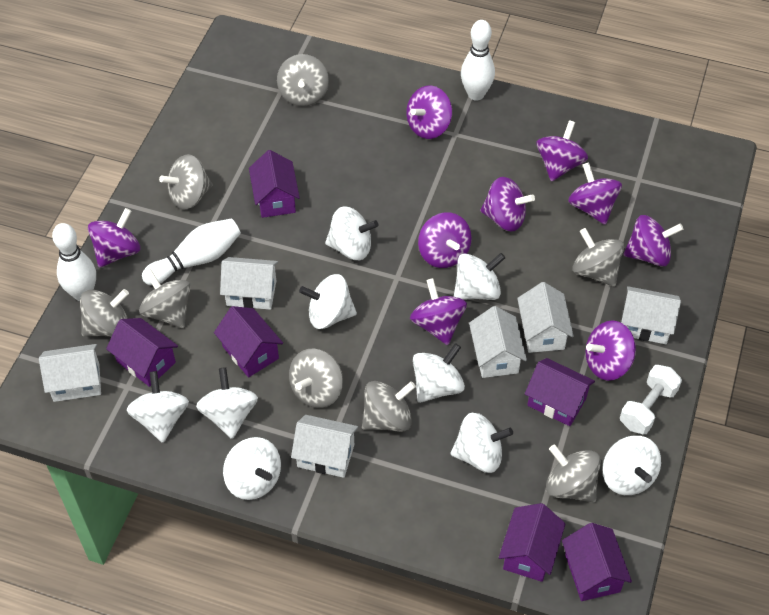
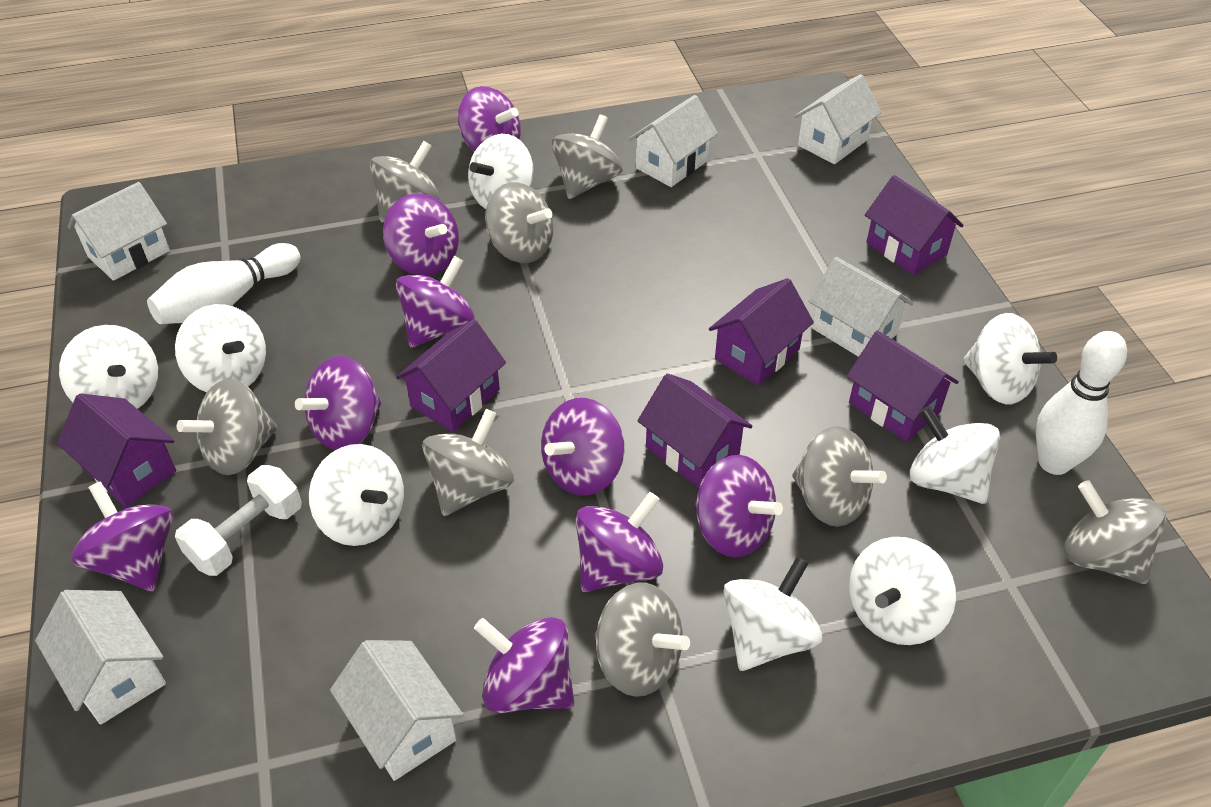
white bowling pin: 3 -> 2
white spinning top: 9 -> 8

